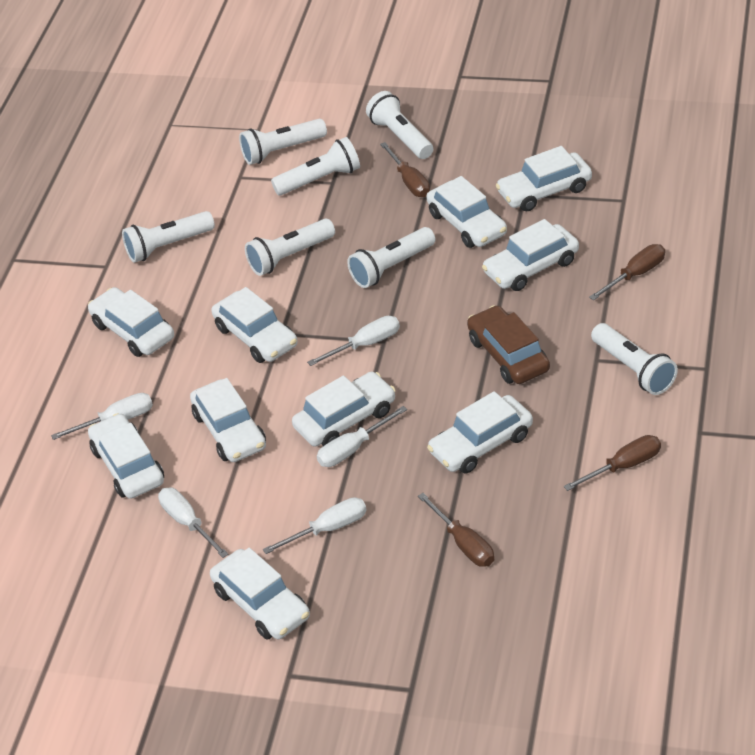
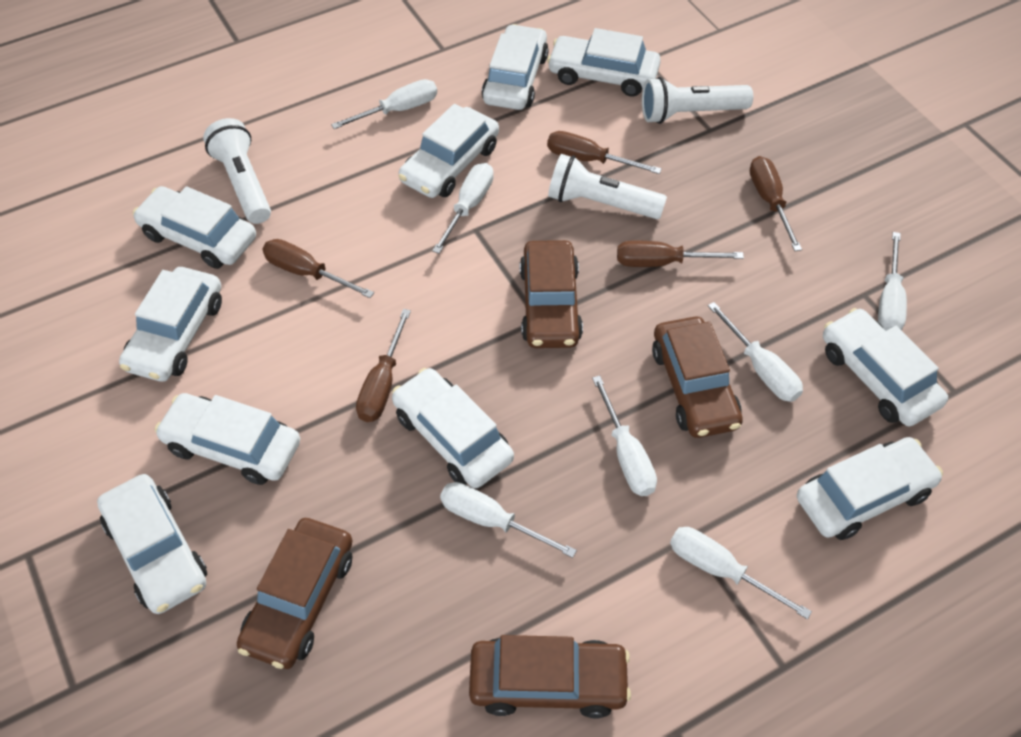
brown car: 1 -> 4
brown screwdriver: 4 -> 5
white flashlight: 7 -> 3
white screwdriver: 5 -> 7

